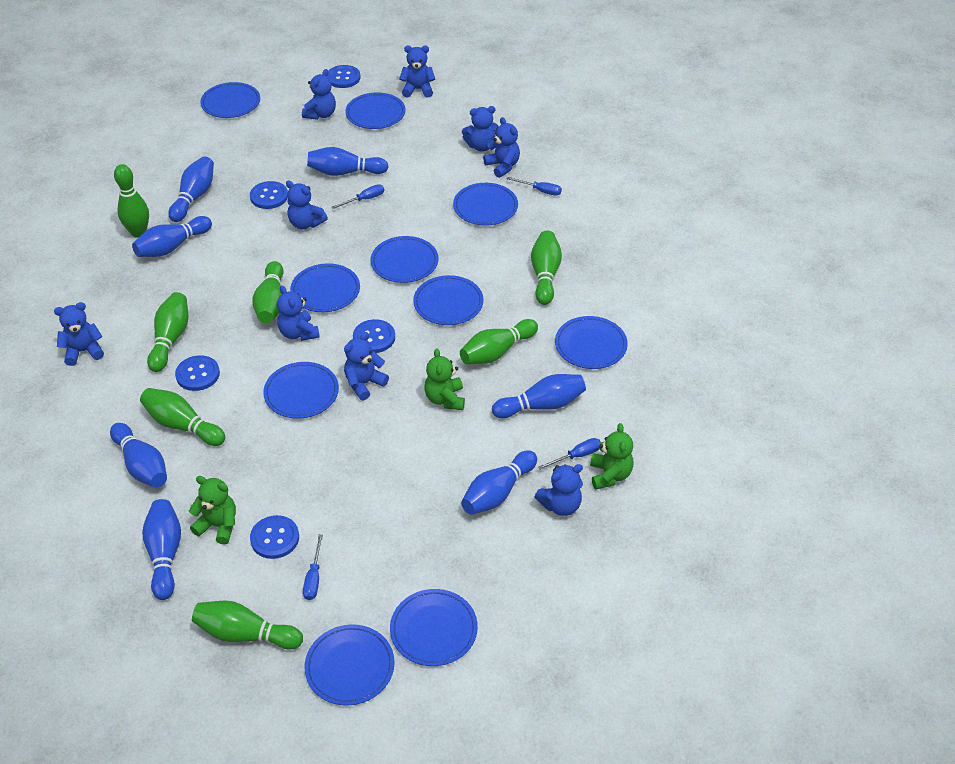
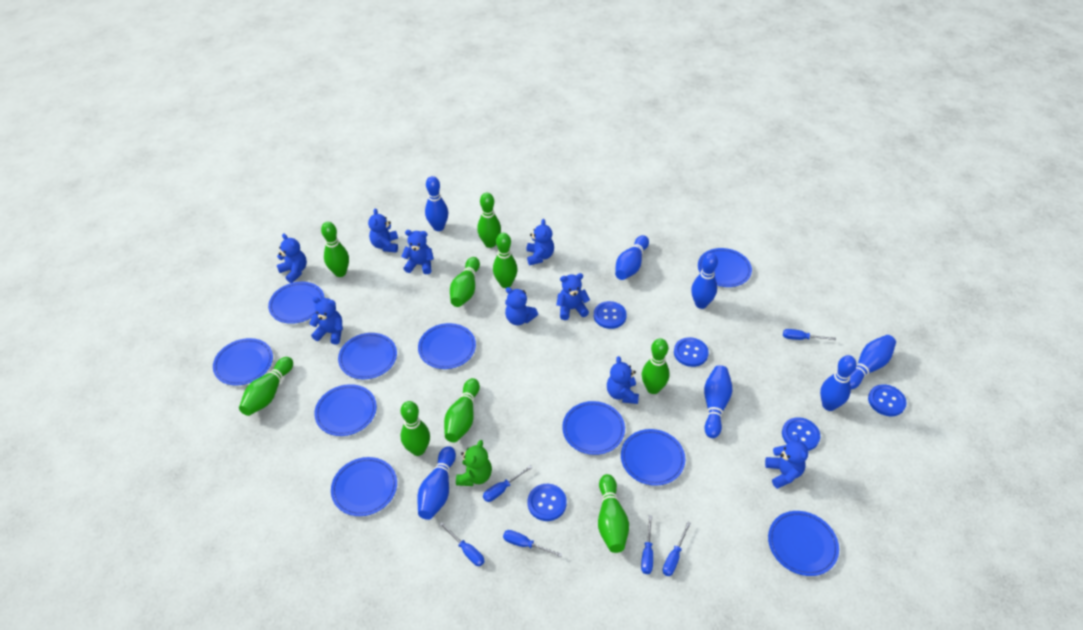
blue screwdriver: 4 -> 6
green bowling pin: 7 -> 9
green teddy bear: 3 -> 1

